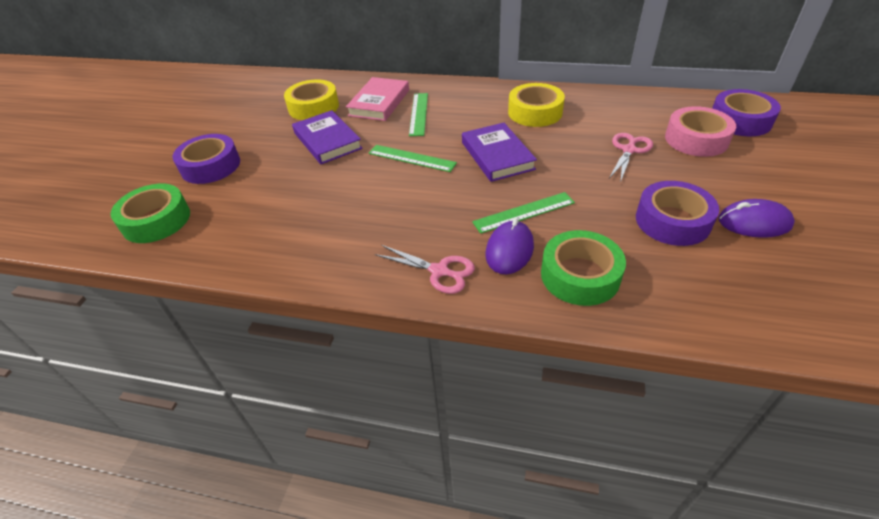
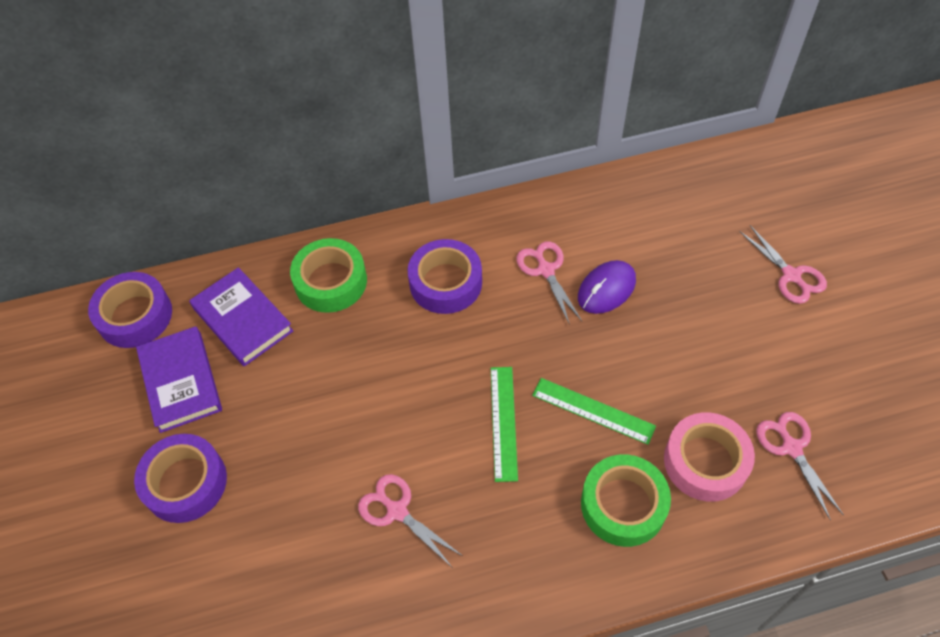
green ruler: 3 -> 2
pink book: 1 -> 0
pink scissors: 2 -> 4
purple mouse: 2 -> 1
yellow tape: 2 -> 0

